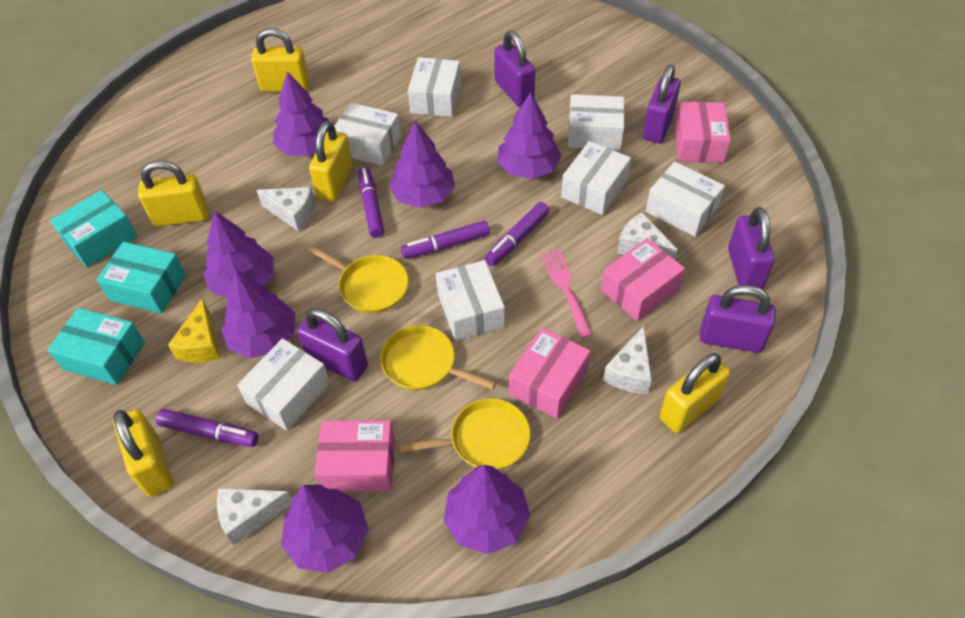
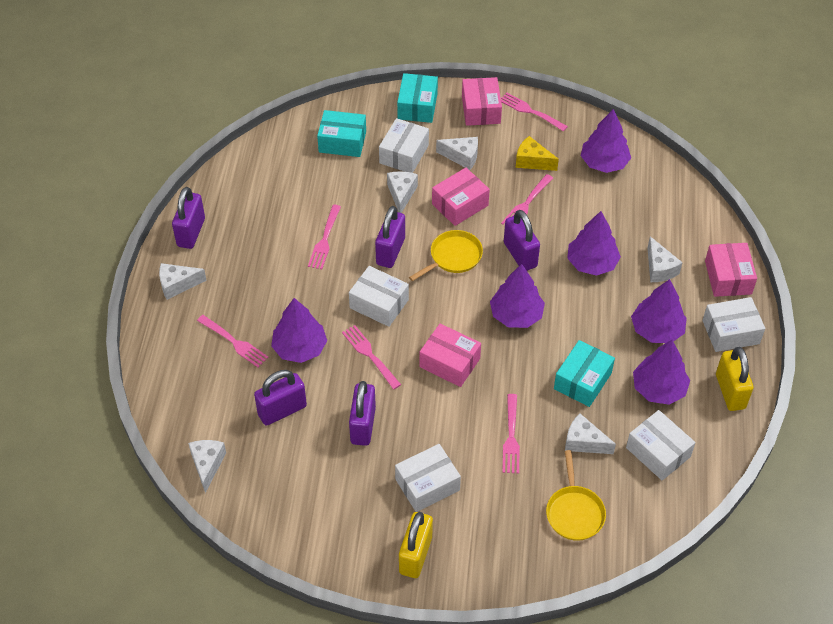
pink fork: 1 -> 6
purple marker: 4 -> 0
purple tree: 7 -> 6
white box: 7 -> 5
white cheese: 4 -> 6
yellow padlock: 5 -> 2
yellow pan: 3 -> 2

